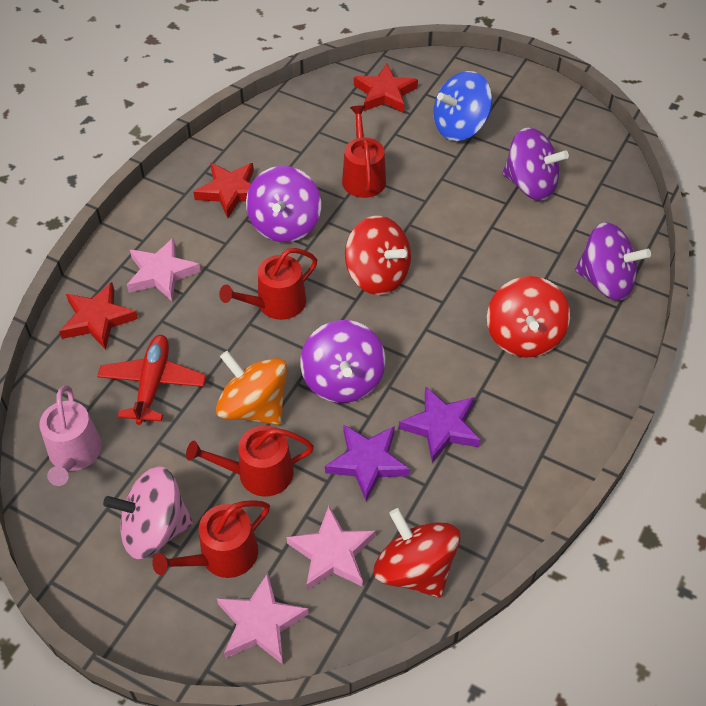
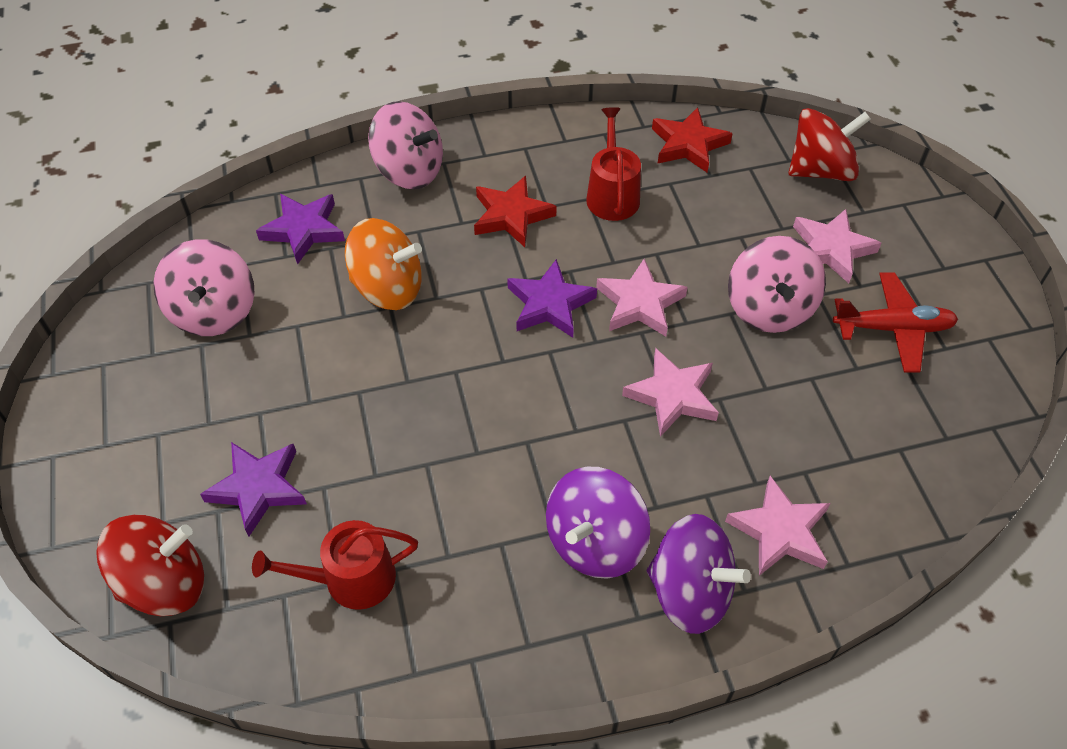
blue spinning top: 1 -> 0
pink spinning top: 1 -> 3
pink star: 3 -> 4
pink watering can: 1 -> 0
purple spinning top: 4 -> 2
purple star: 2 -> 3
red spinning top: 3 -> 2
red star: 3 -> 2
red watering can: 4 -> 2

